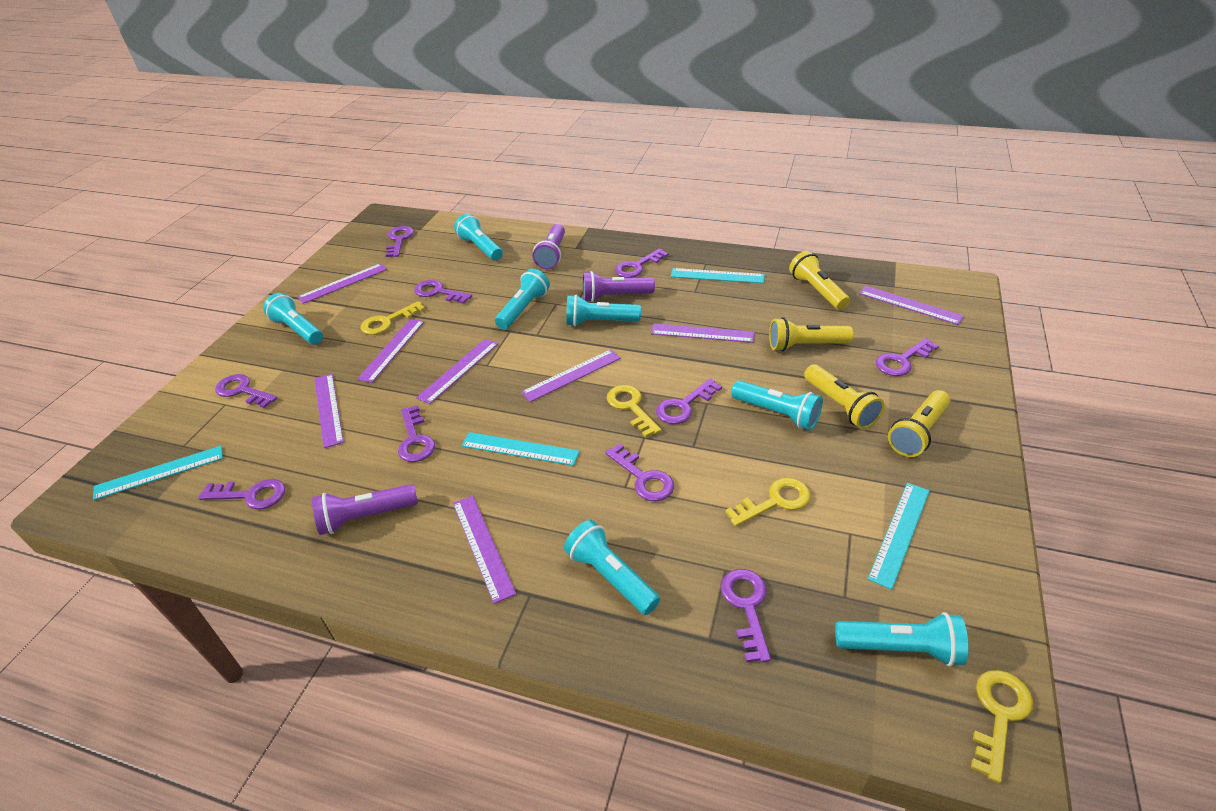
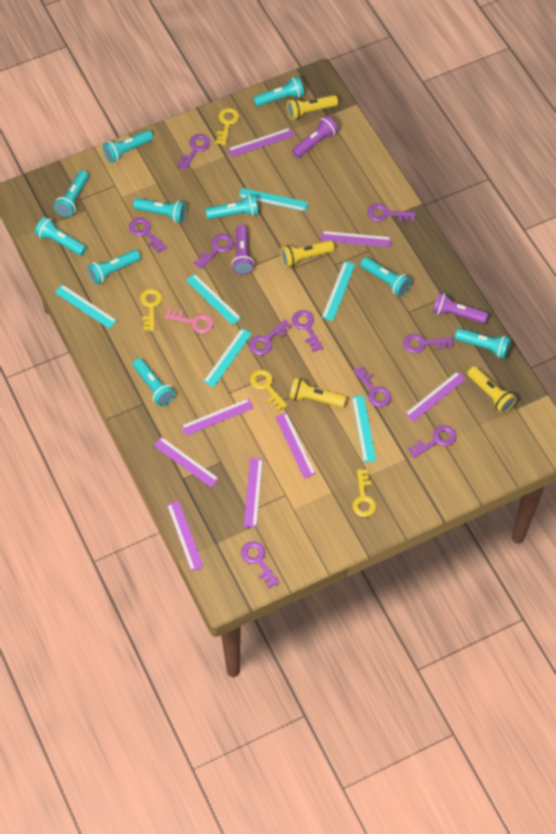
pink key: 0 -> 1
turquoise flashlight: 7 -> 10
turquoise ruler: 4 -> 6

